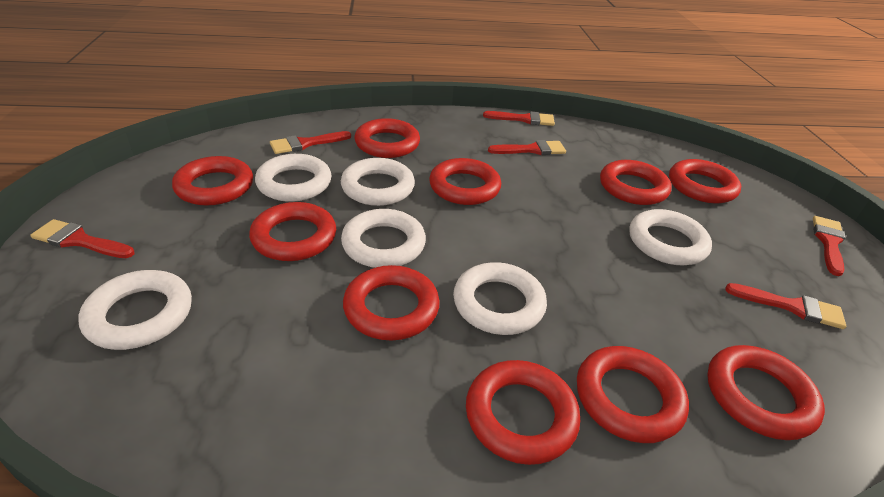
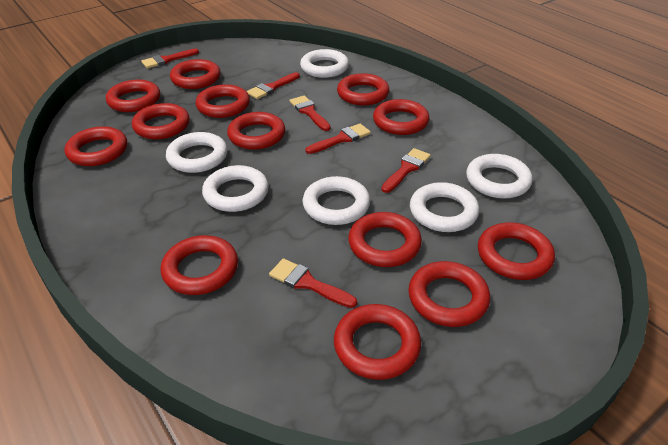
red ring: 10 -> 13

